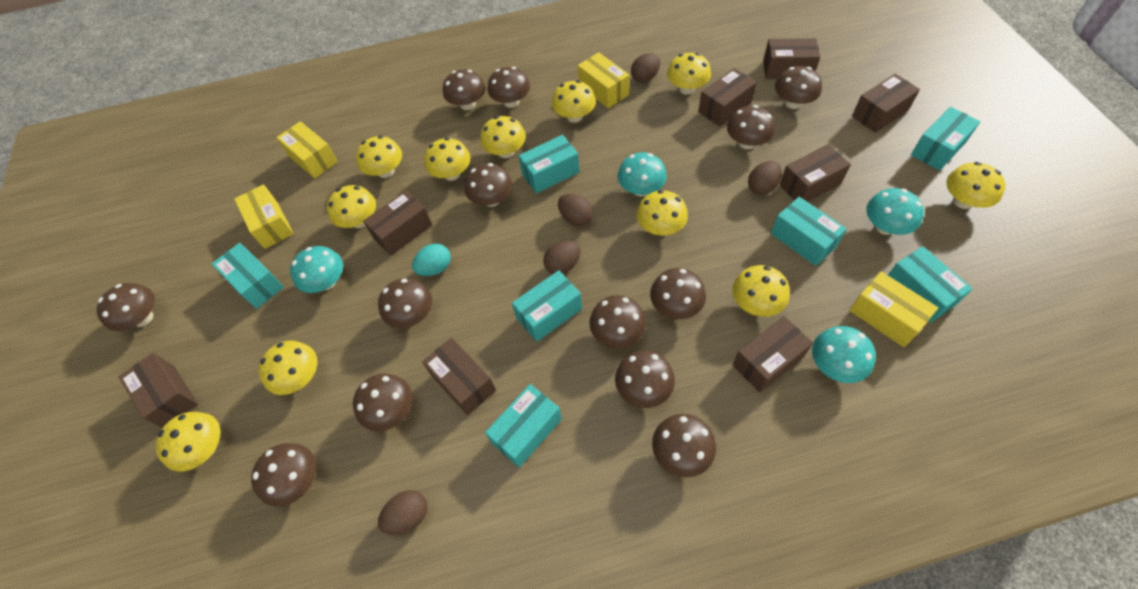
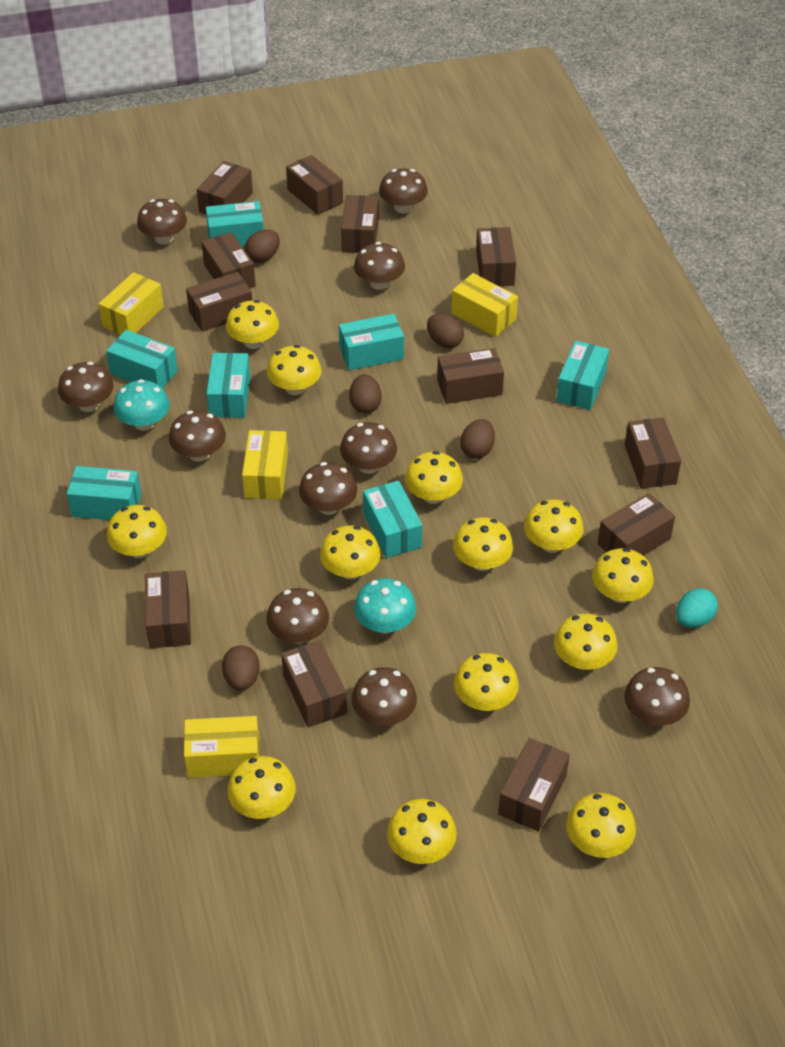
brown box: 8 -> 12
brown mushroom: 13 -> 10
turquoise mushroom: 4 -> 2
yellow mushroom: 11 -> 13

